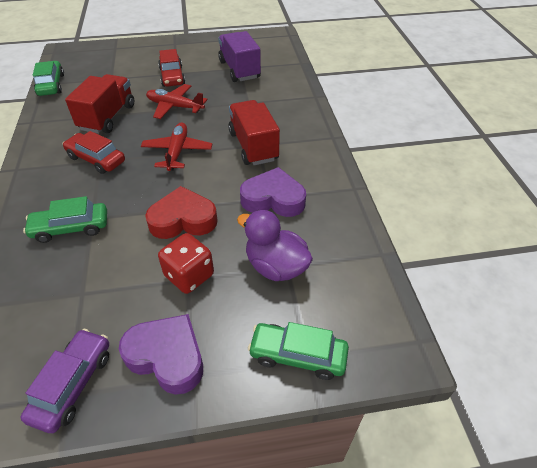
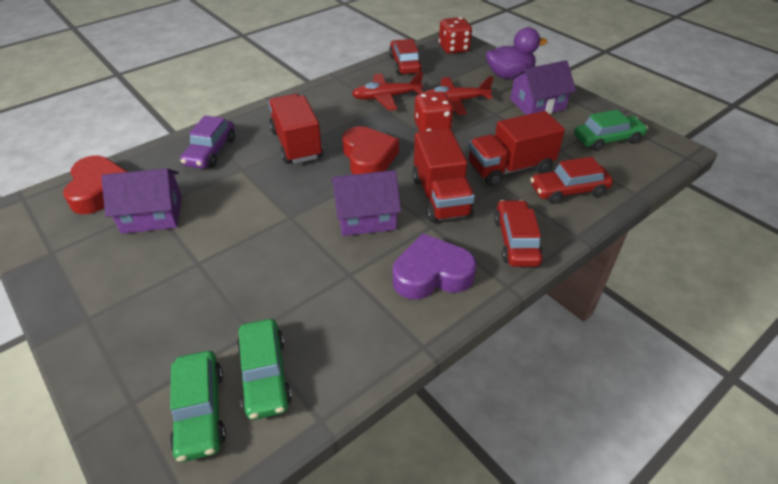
purple heart: 2 -> 1
purple house: 0 -> 3
purple truck: 1 -> 0
red car: 2 -> 3
red dice: 1 -> 2
red heart: 1 -> 2
red truck: 2 -> 3

